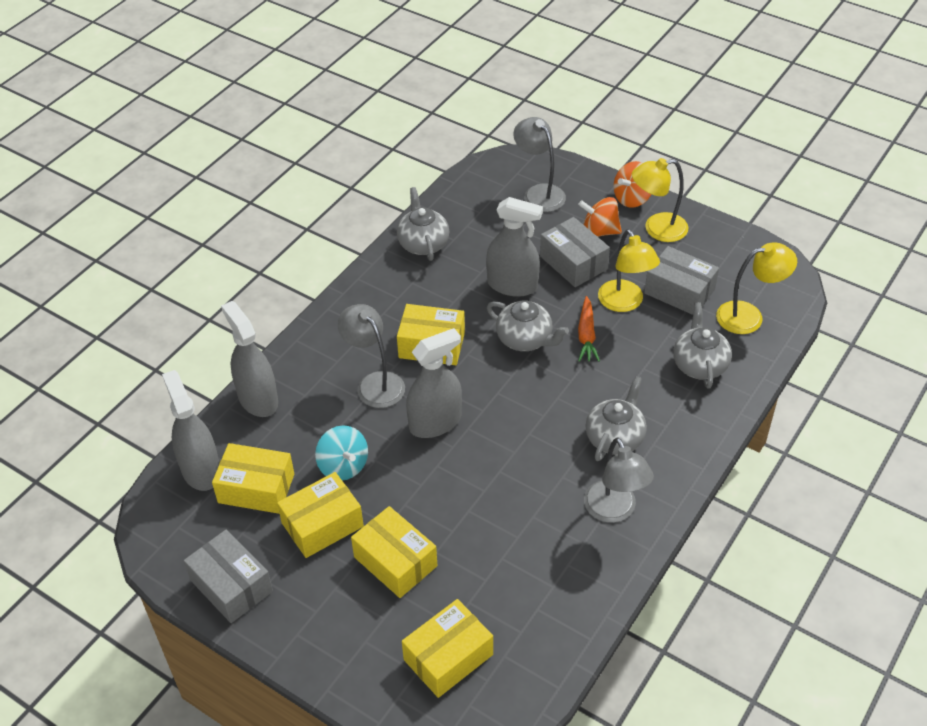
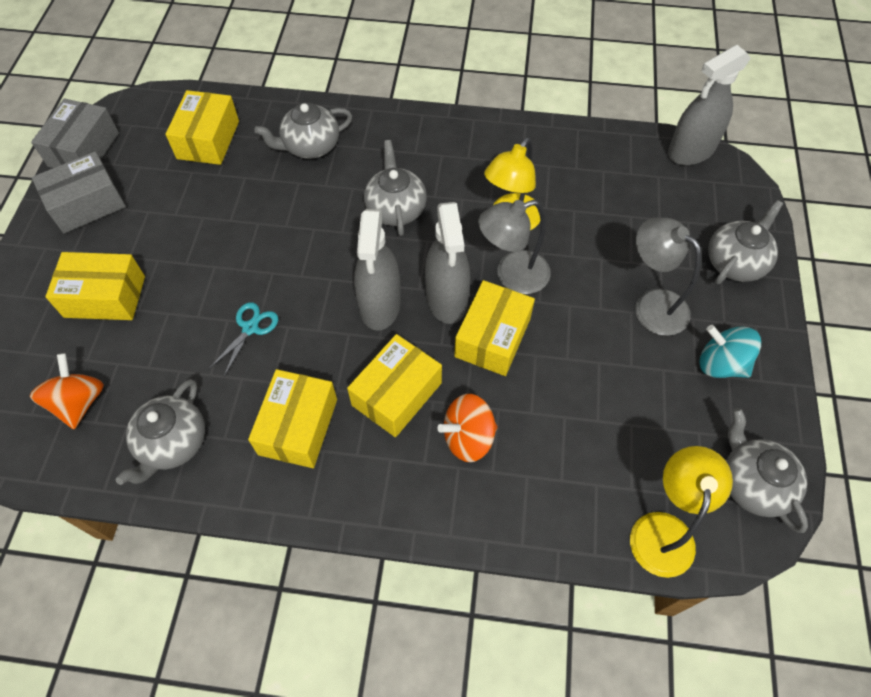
grey box: 3 -> 2
grey lamp: 3 -> 2
grey spray bottle: 4 -> 3
grey teapot: 4 -> 5
orange carrot: 1 -> 0
turquoise scissors: 0 -> 1
yellow lamp: 3 -> 2

